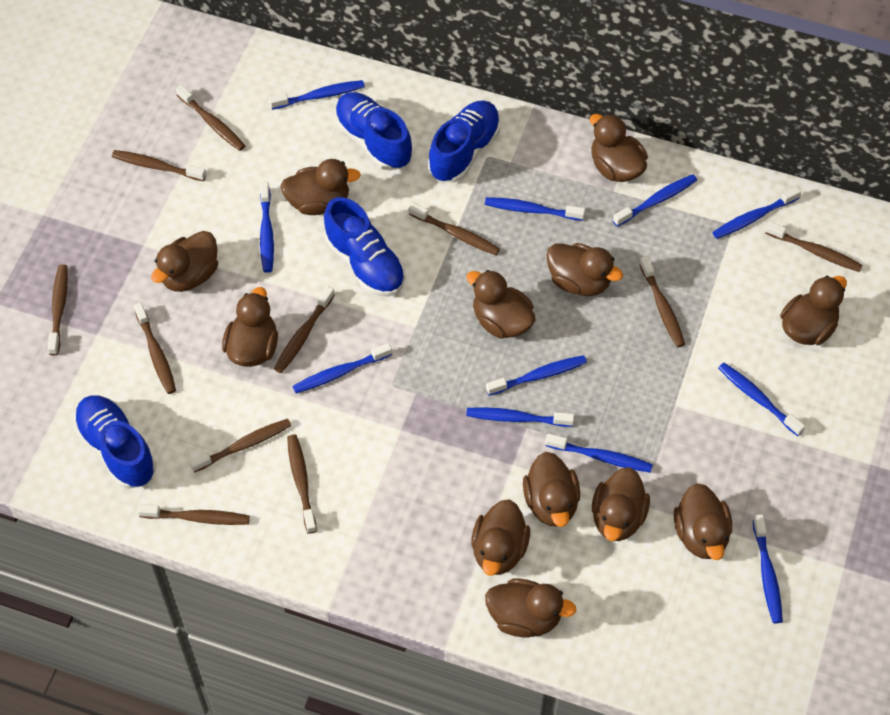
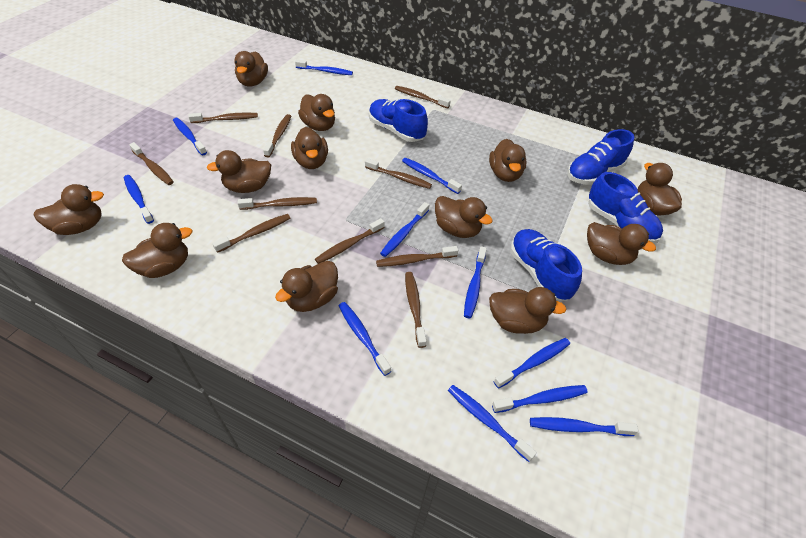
brown toothbrush: 11 -> 10

